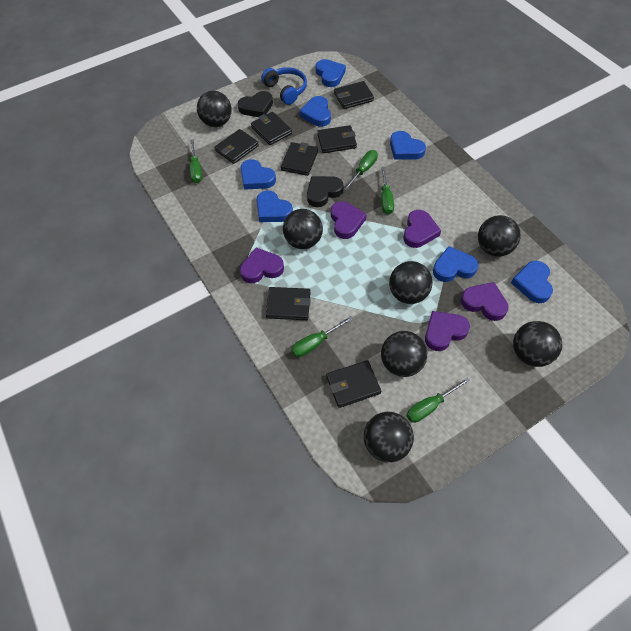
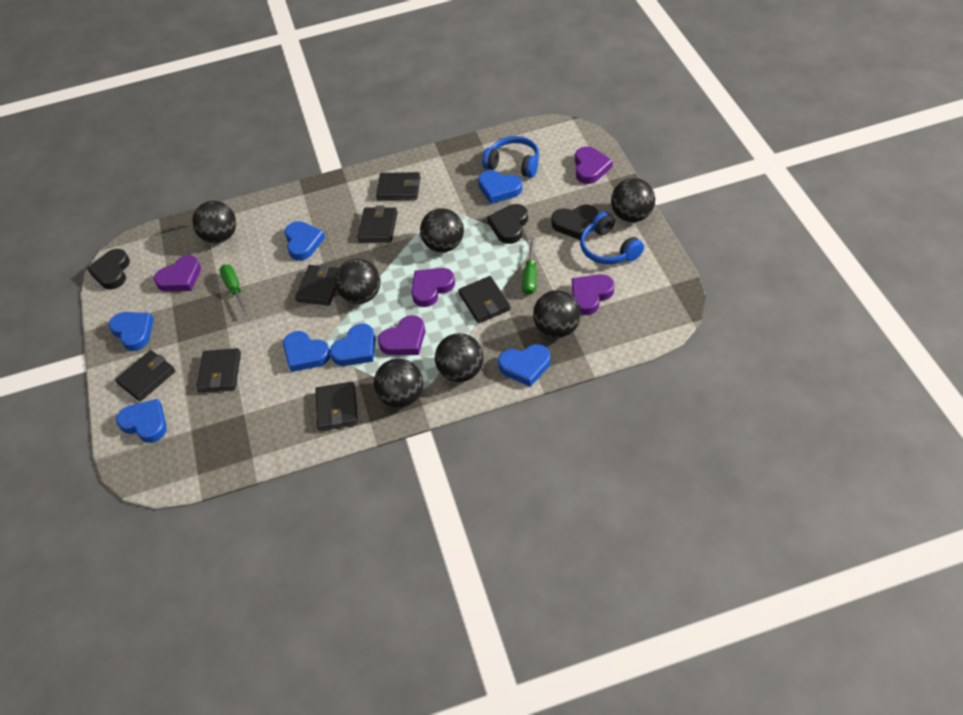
black heart: 2 -> 3
blue headphones: 1 -> 2
green screwdriver: 5 -> 2

